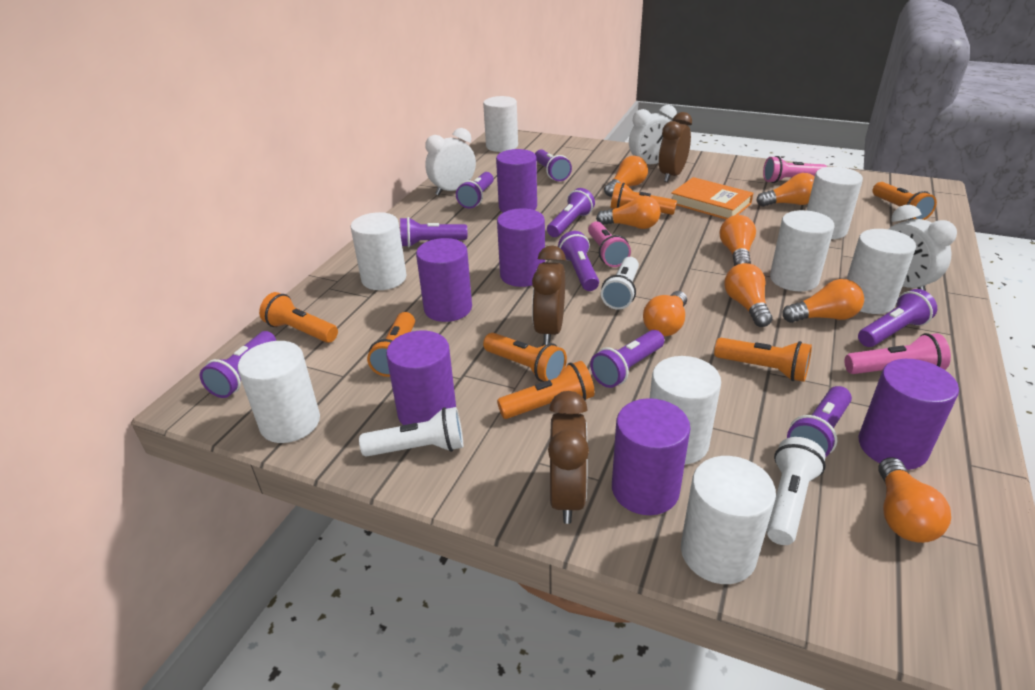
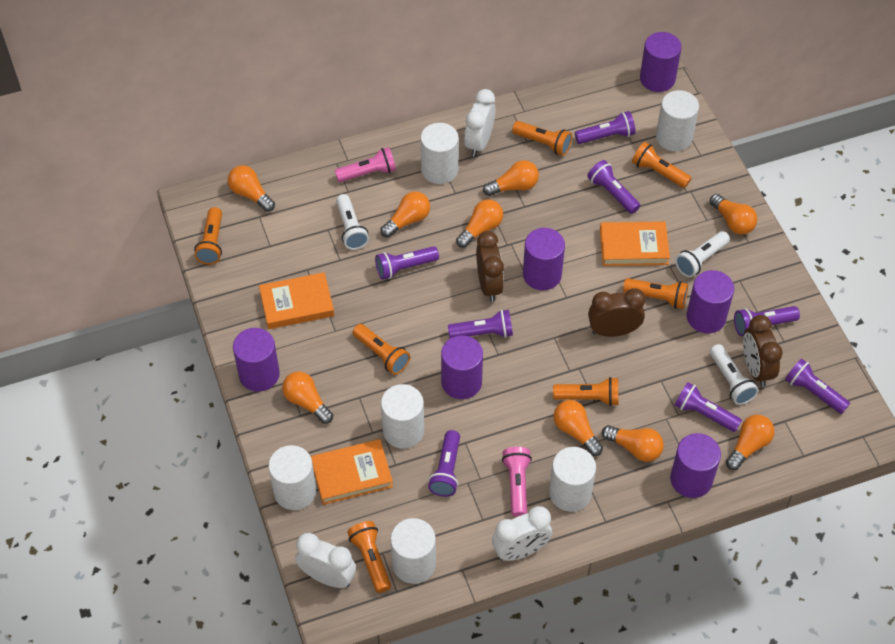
orange book: 1 -> 3
orange light bulb: 8 -> 9
pink flashlight: 3 -> 2
purple flashlight: 9 -> 8
white cylinder: 8 -> 6

